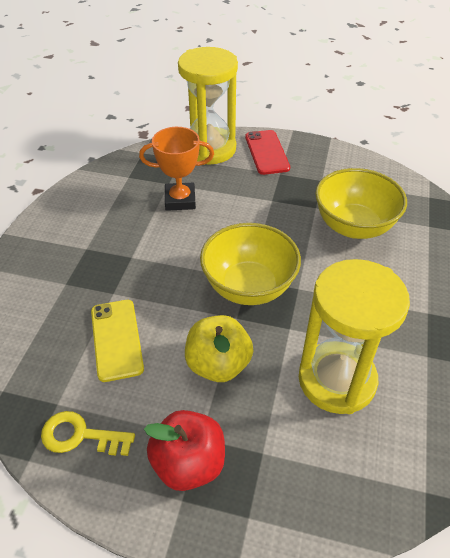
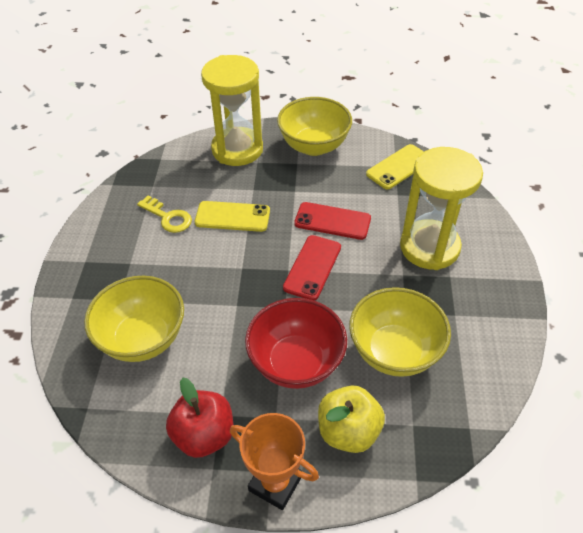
red bowl: 0 -> 1
red phone: 1 -> 2
yellow bowl: 2 -> 3
yellow phone: 1 -> 2

